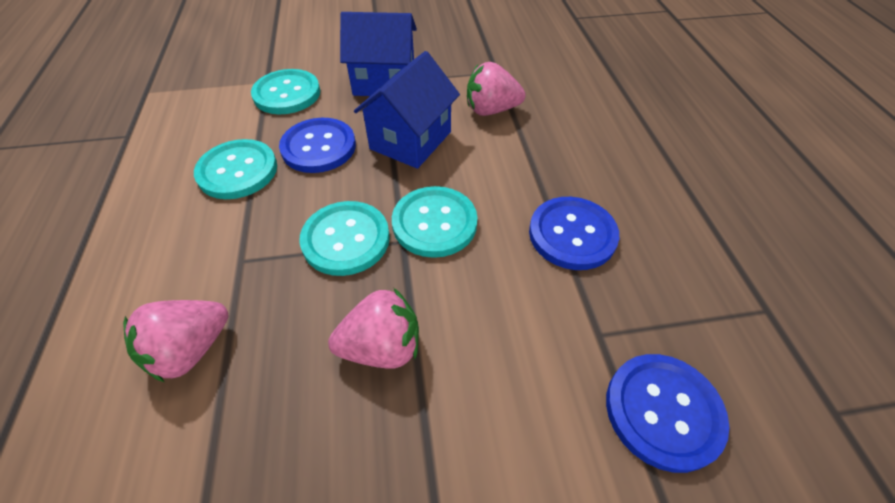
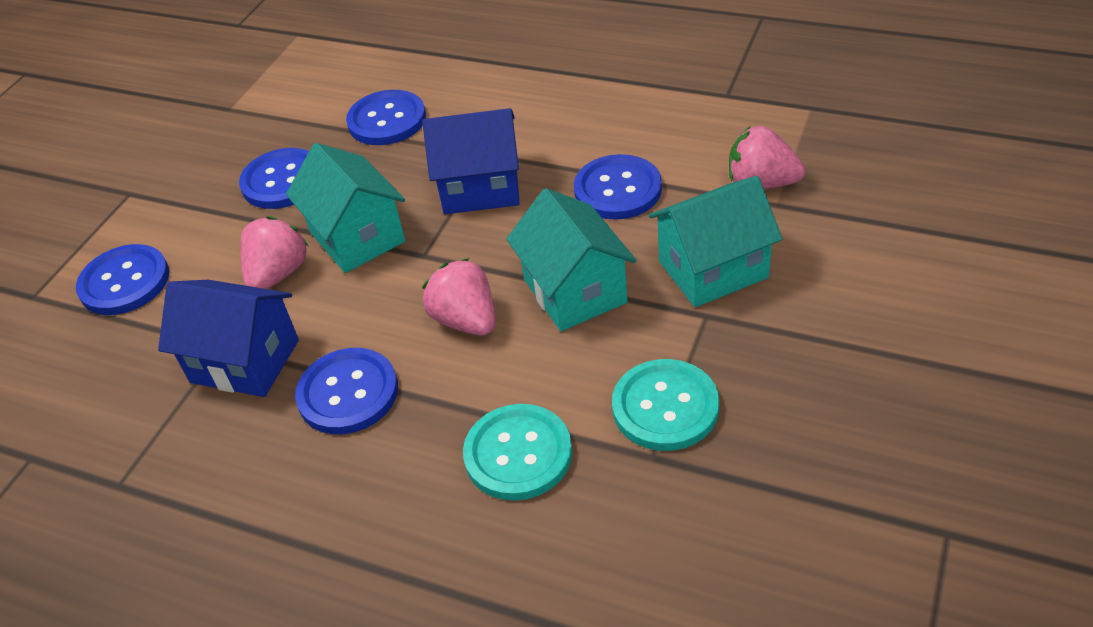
blue button: 3 -> 5
turquoise button: 4 -> 2
turquoise house: 0 -> 3

